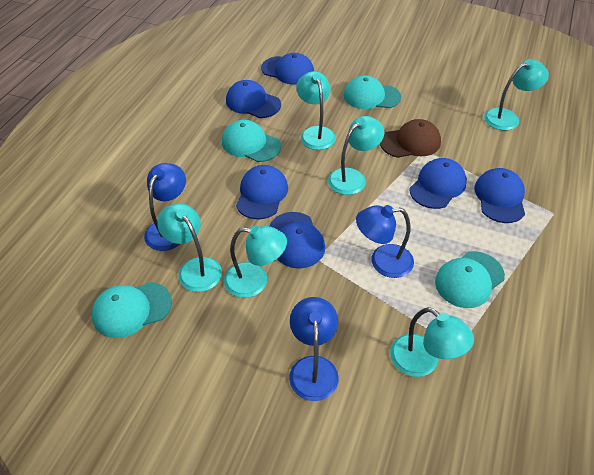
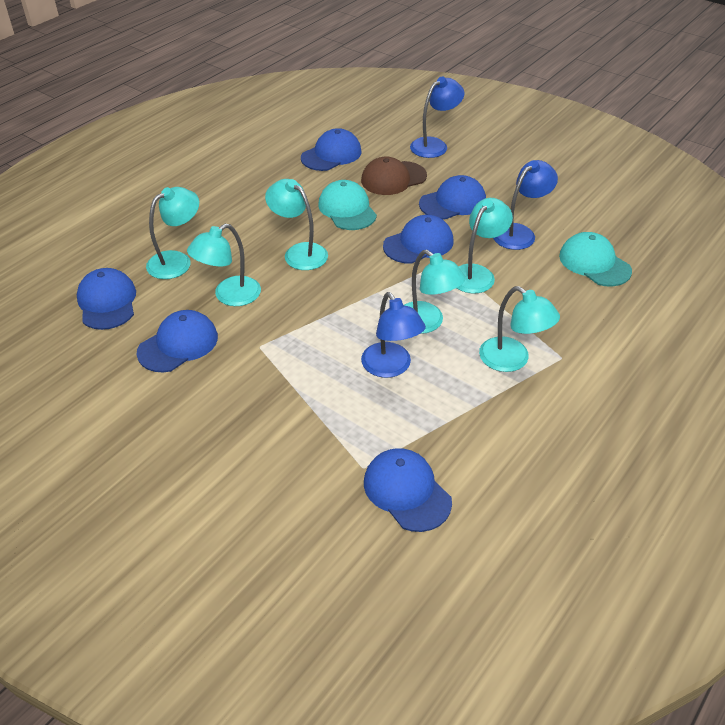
turquoise cap: 4 -> 2

